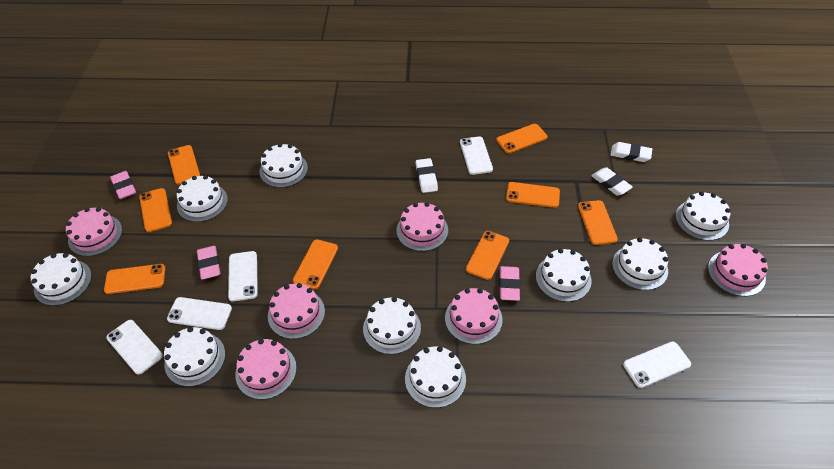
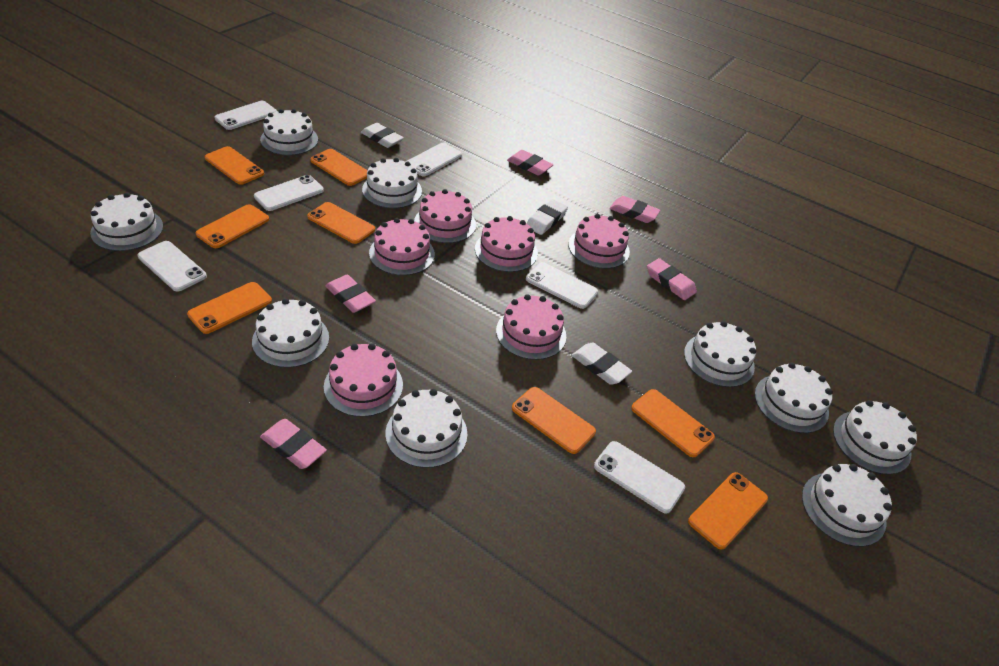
pink eraser: 3 -> 5
white phone: 5 -> 6

